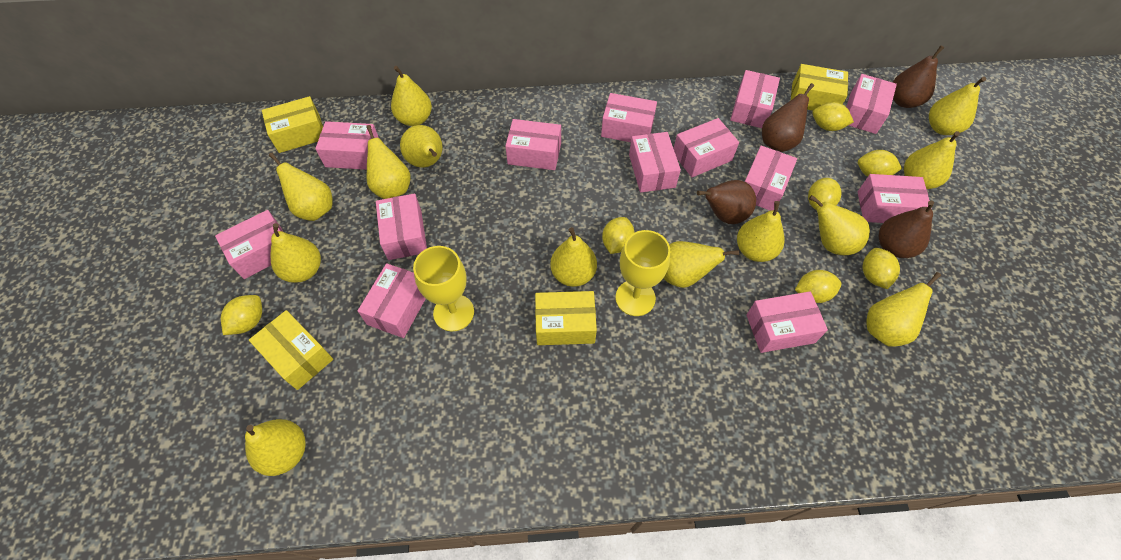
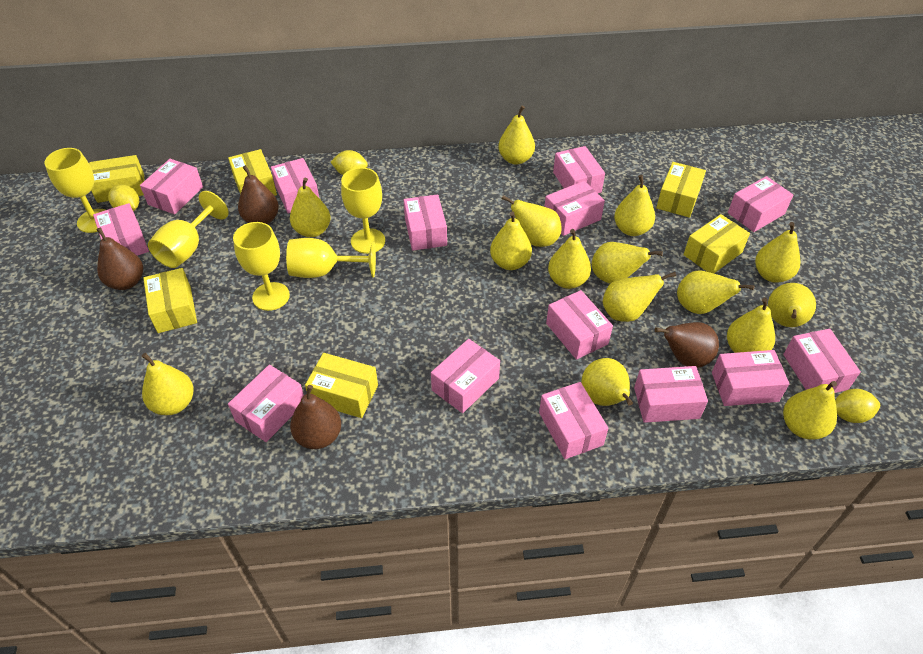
pink box: 13 -> 14
yellow box: 4 -> 6
yellow goblet: 2 -> 5
yellow lemon: 7 -> 3
yellow pear: 13 -> 15

